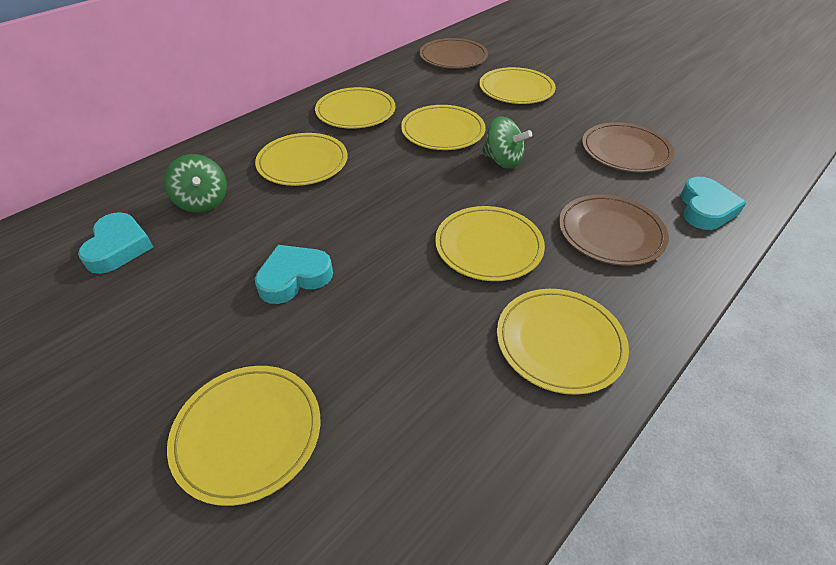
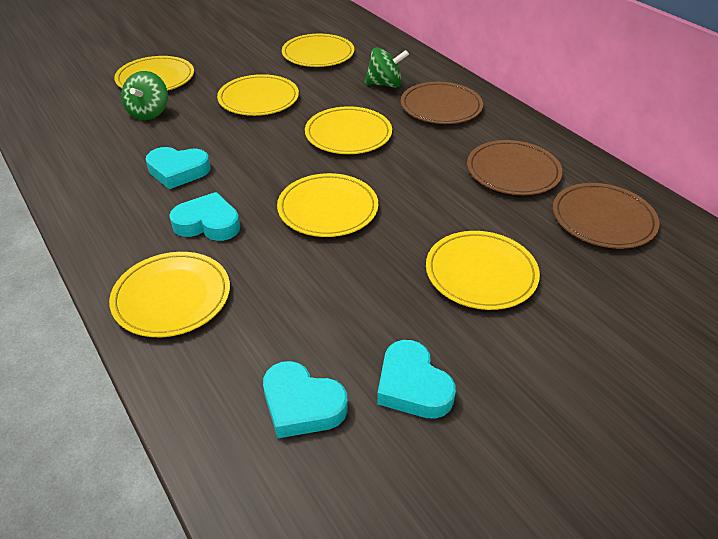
turquoise heart: 3 -> 4

